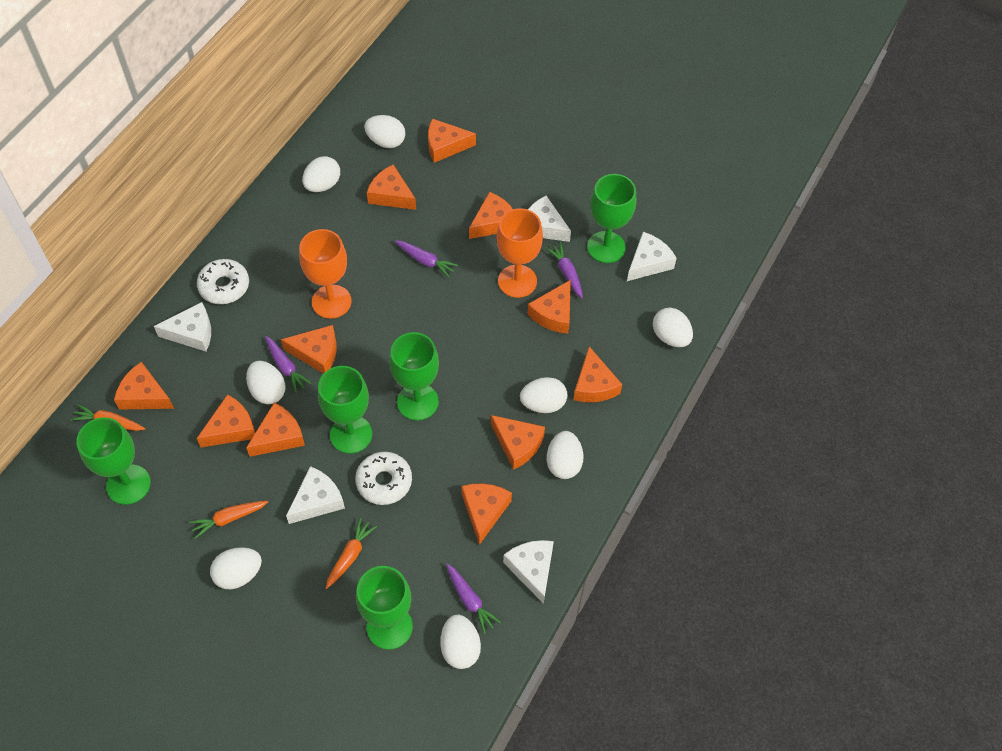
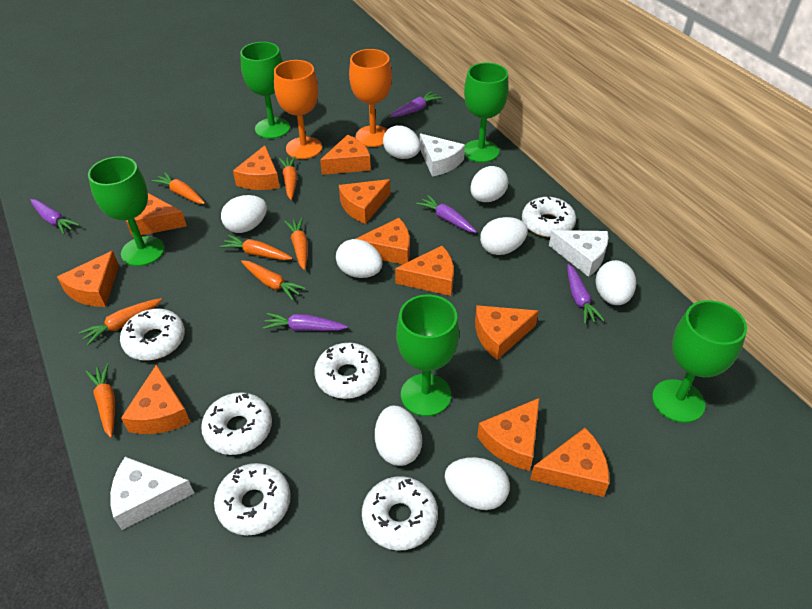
orange carrot: 3 -> 7
purple carrot: 4 -> 5
white cheese: 5 -> 3
white donut: 2 -> 6

